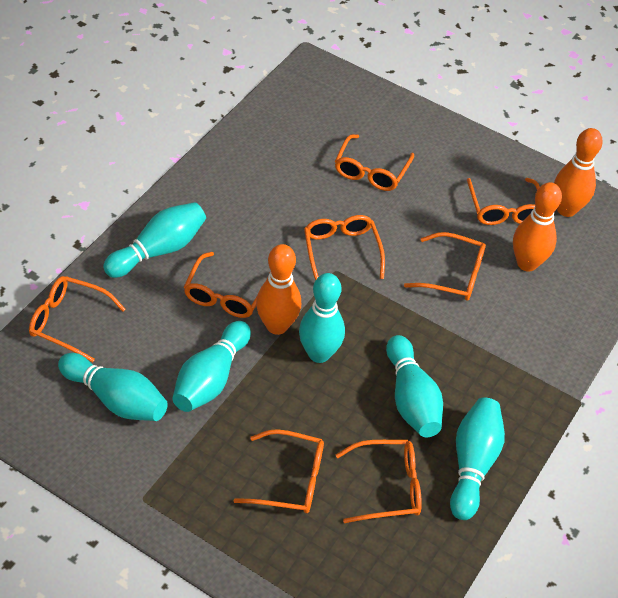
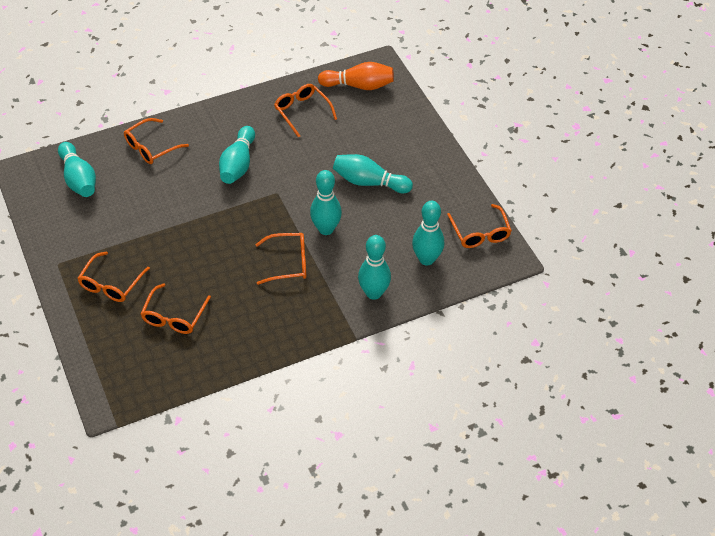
orange bowling pin: 3 -> 1
orange glasses: 8 -> 6

